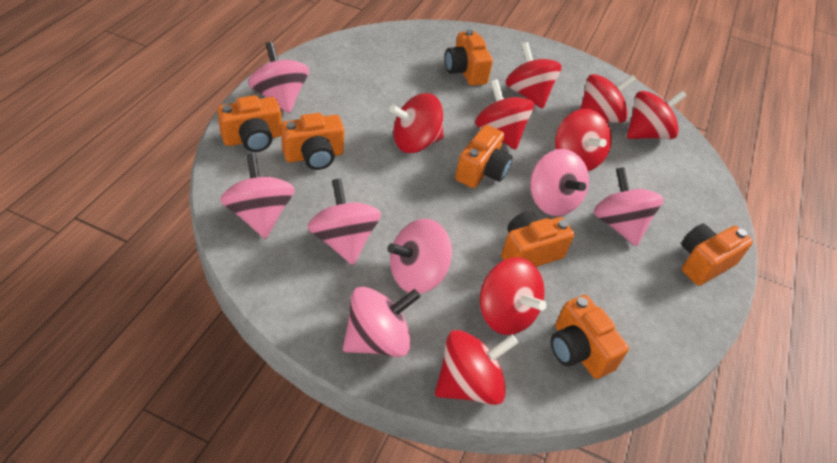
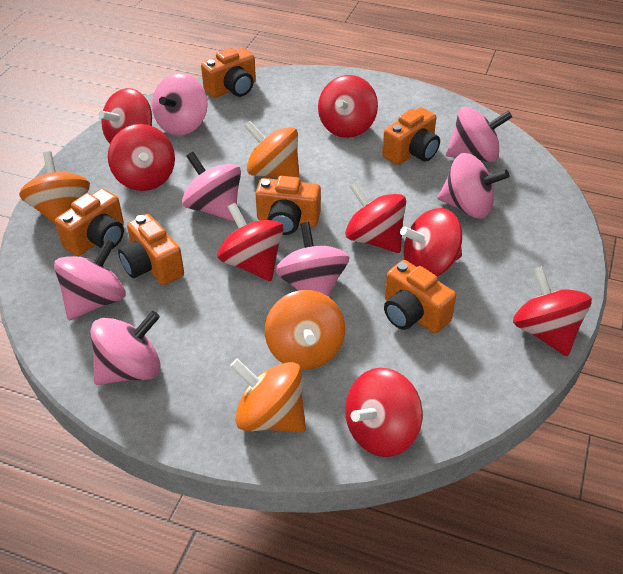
orange camera: 7 -> 6
orange spinning top: 0 -> 4

